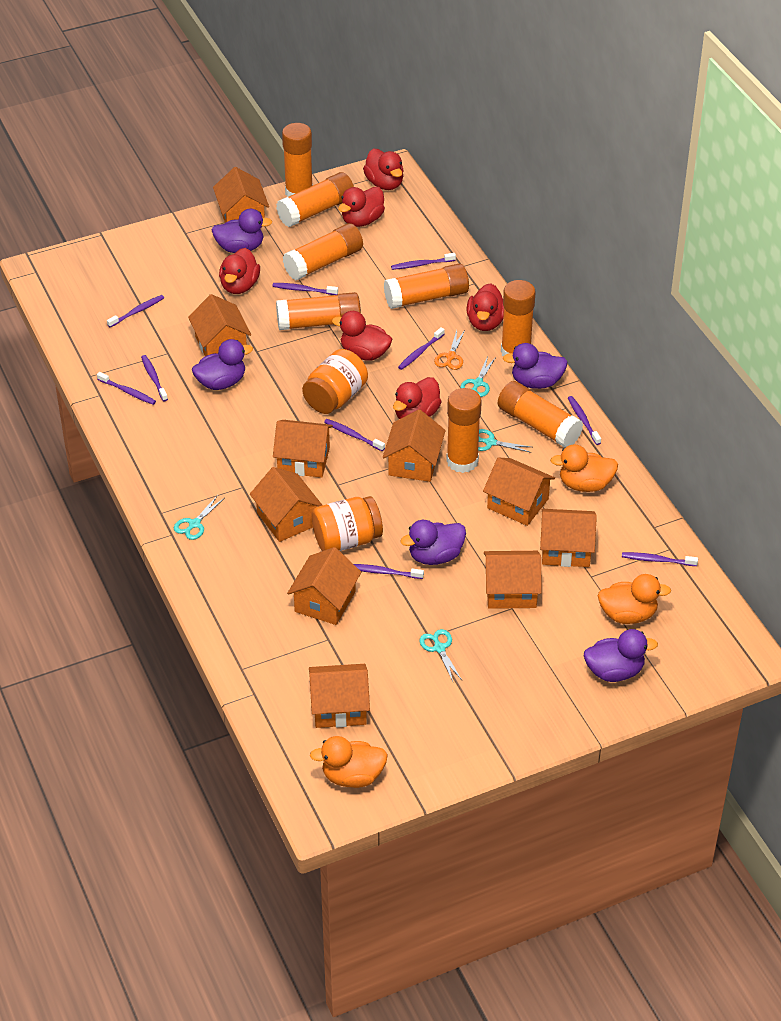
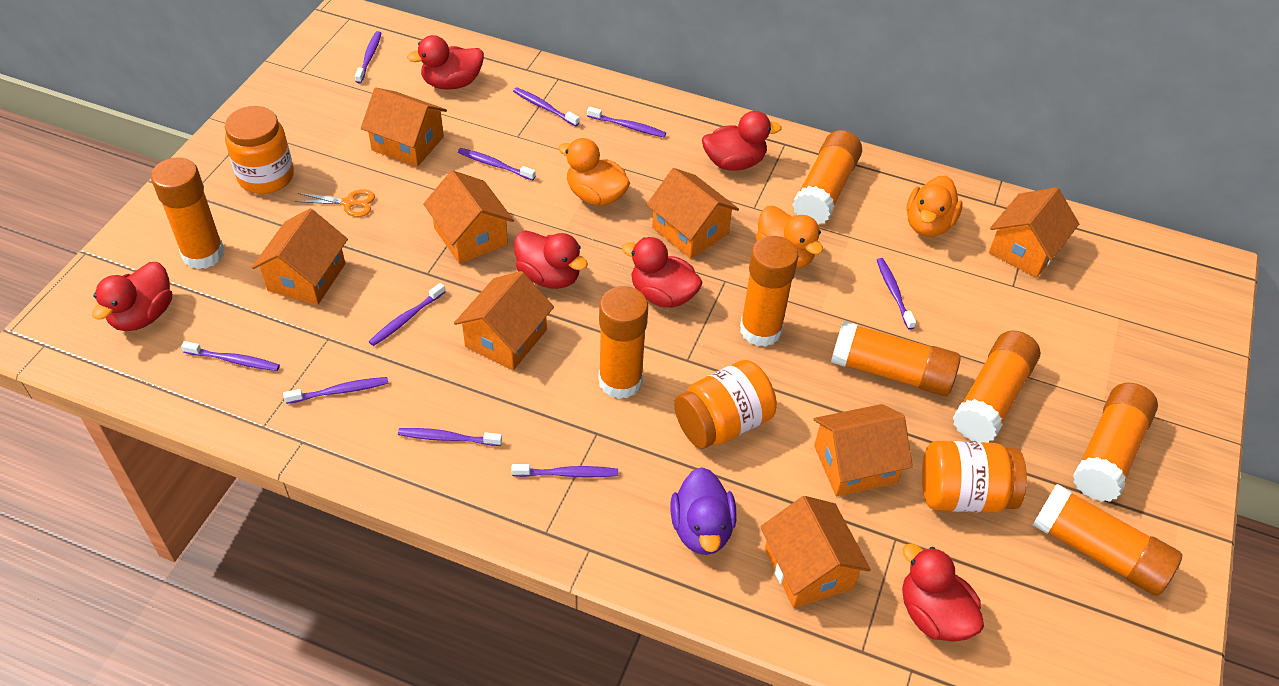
orange house: 10 -> 8
orange jar: 2 -> 3
purple duck: 5 -> 1
turquoise scissors: 4 -> 0

